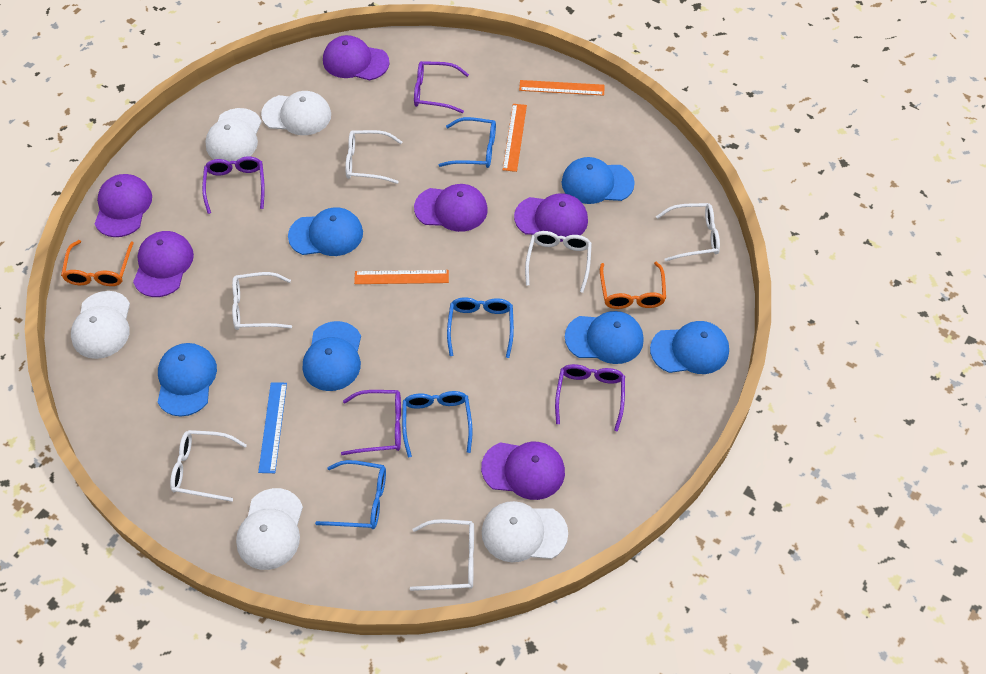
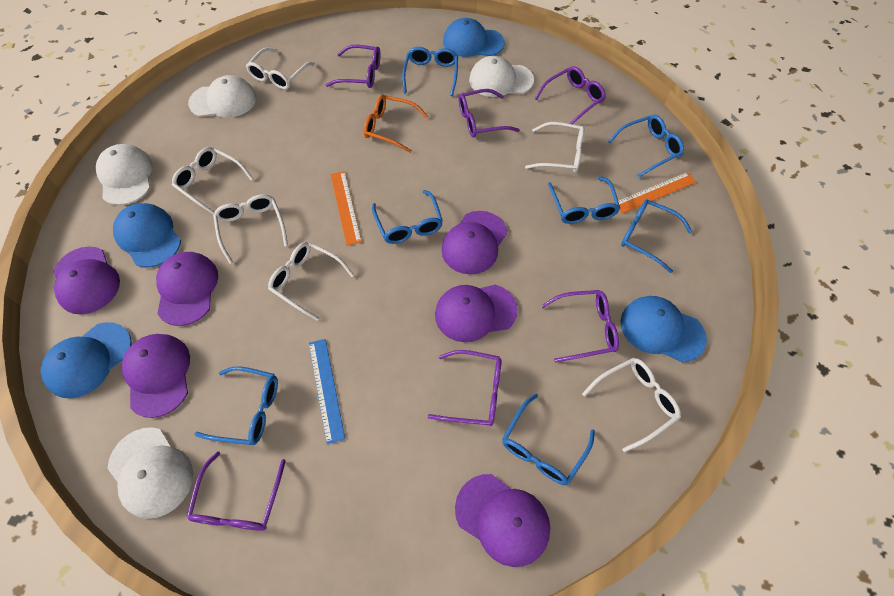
blue cap: 6 -> 4
blue glasses: 4 -> 7
orange glasses: 2 -> 1
orange ruler: 3 -> 2
purple glasses: 4 -> 6
white cap: 5 -> 4

